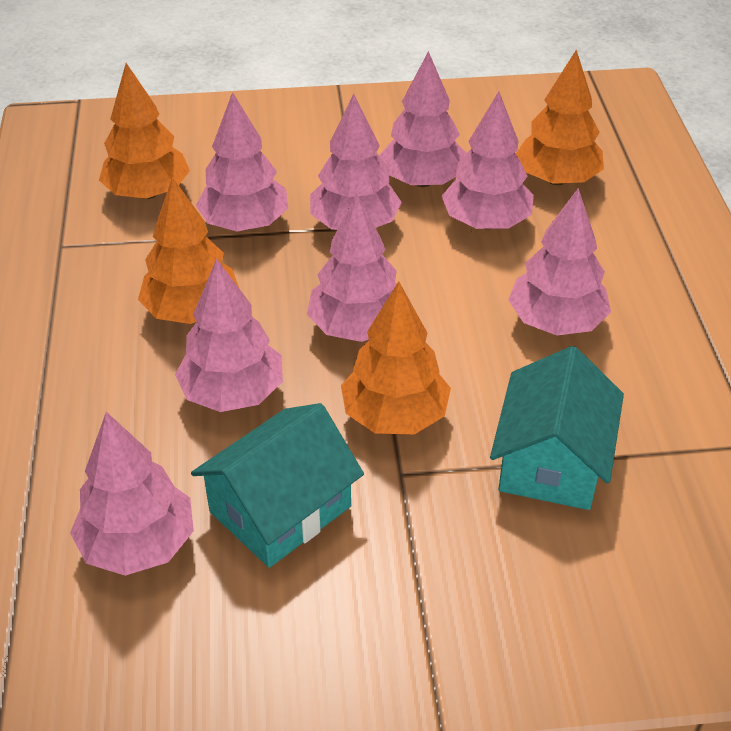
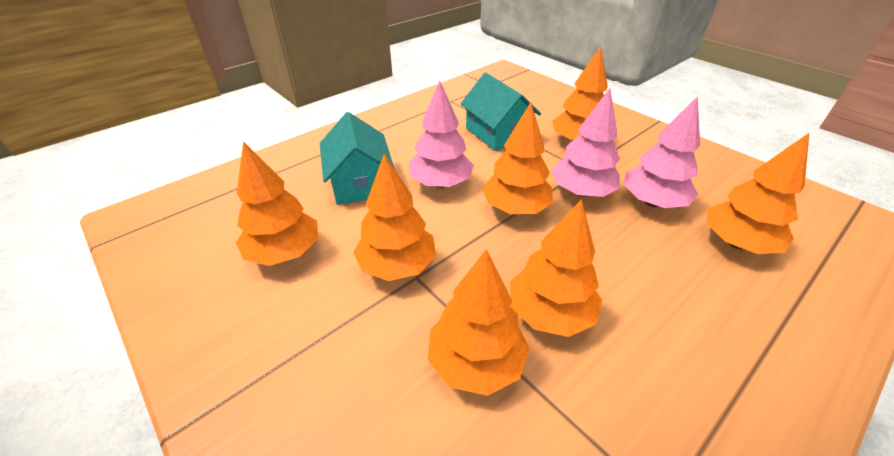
orange tree: 4 -> 7
pink tree: 8 -> 3

